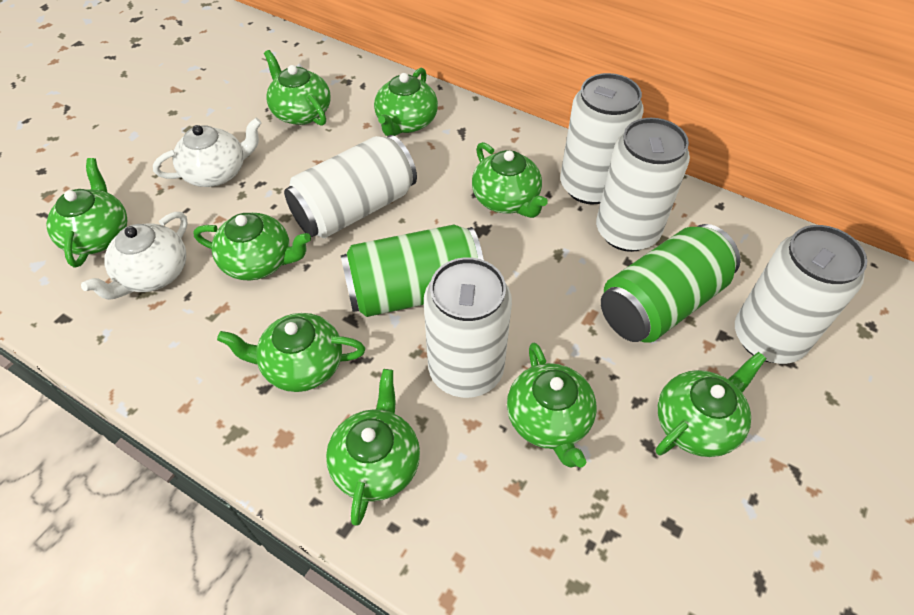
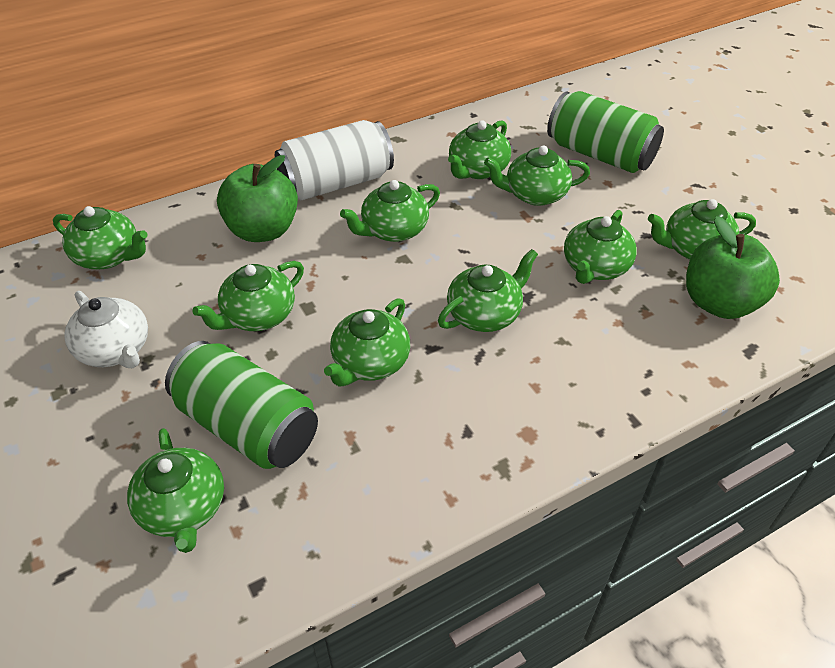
green apple: 0 -> 2
green teapot: 9 -> 10
white can: 5 -> 1
white teapot: 2 -> 1

